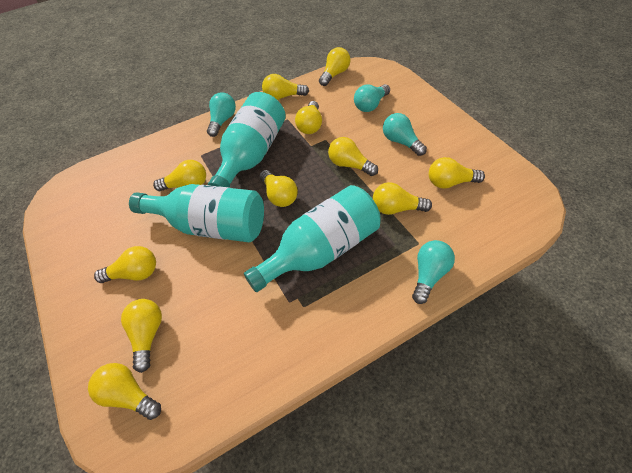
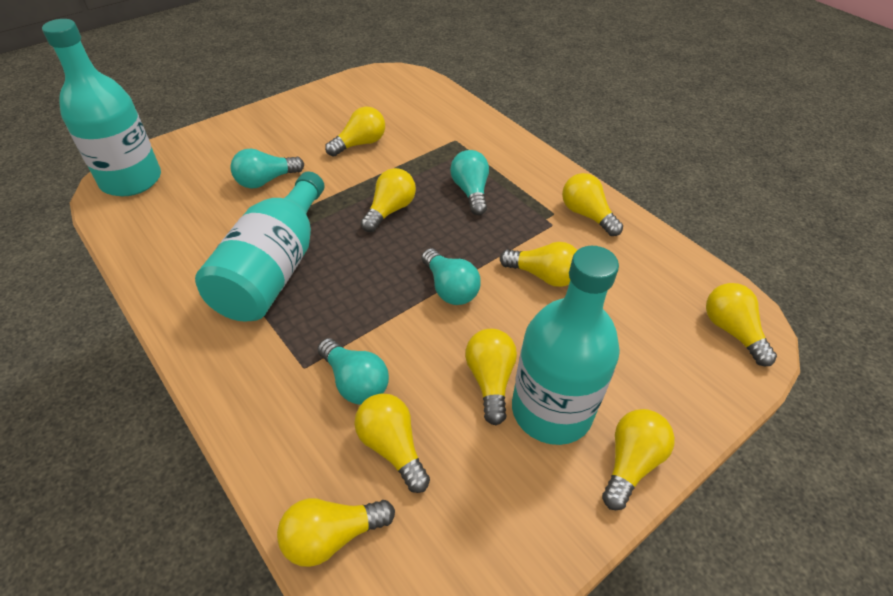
yellow light bulb: 11 -> 9

